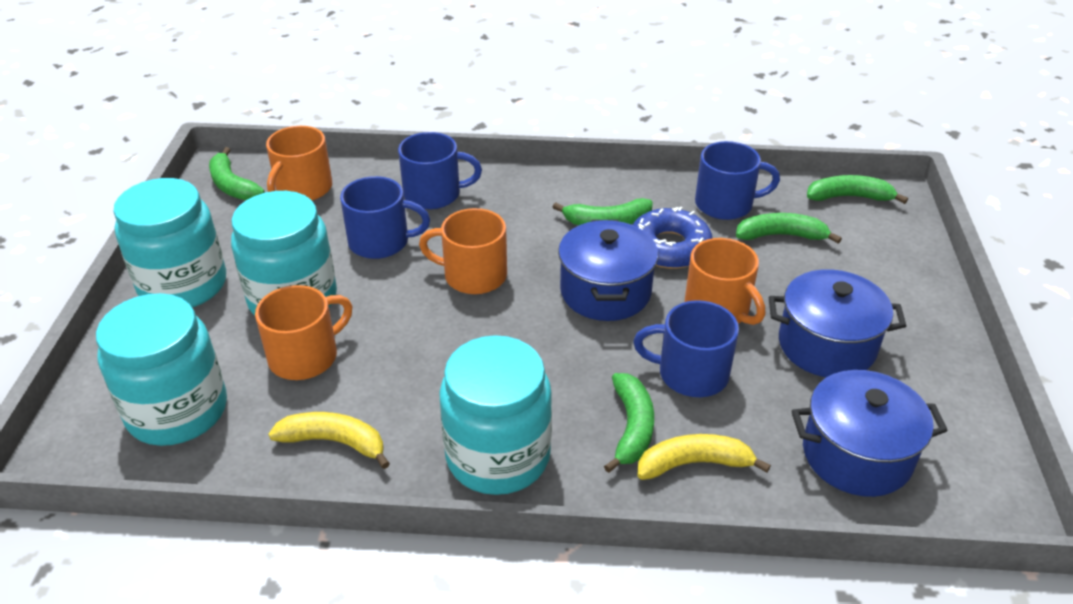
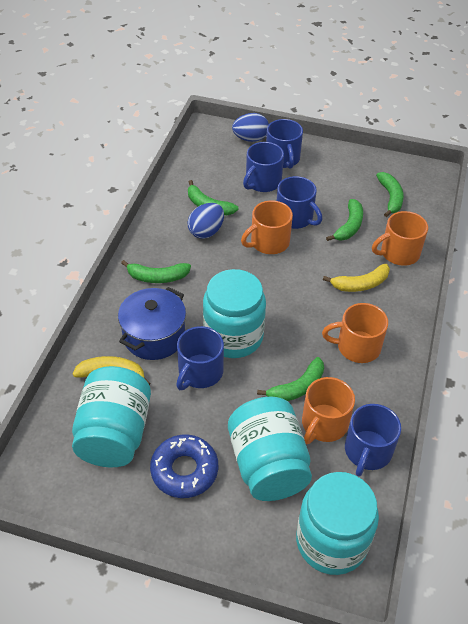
blue egg: 0 -> 2
blue mug: 4 -> 5
blue pot: 3 -> 1

